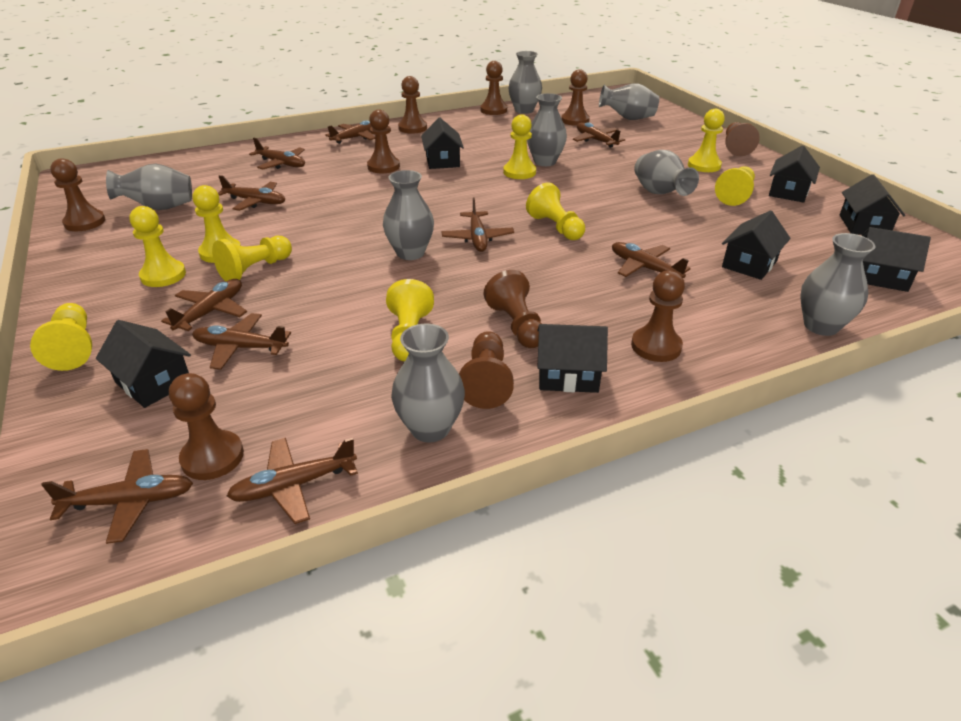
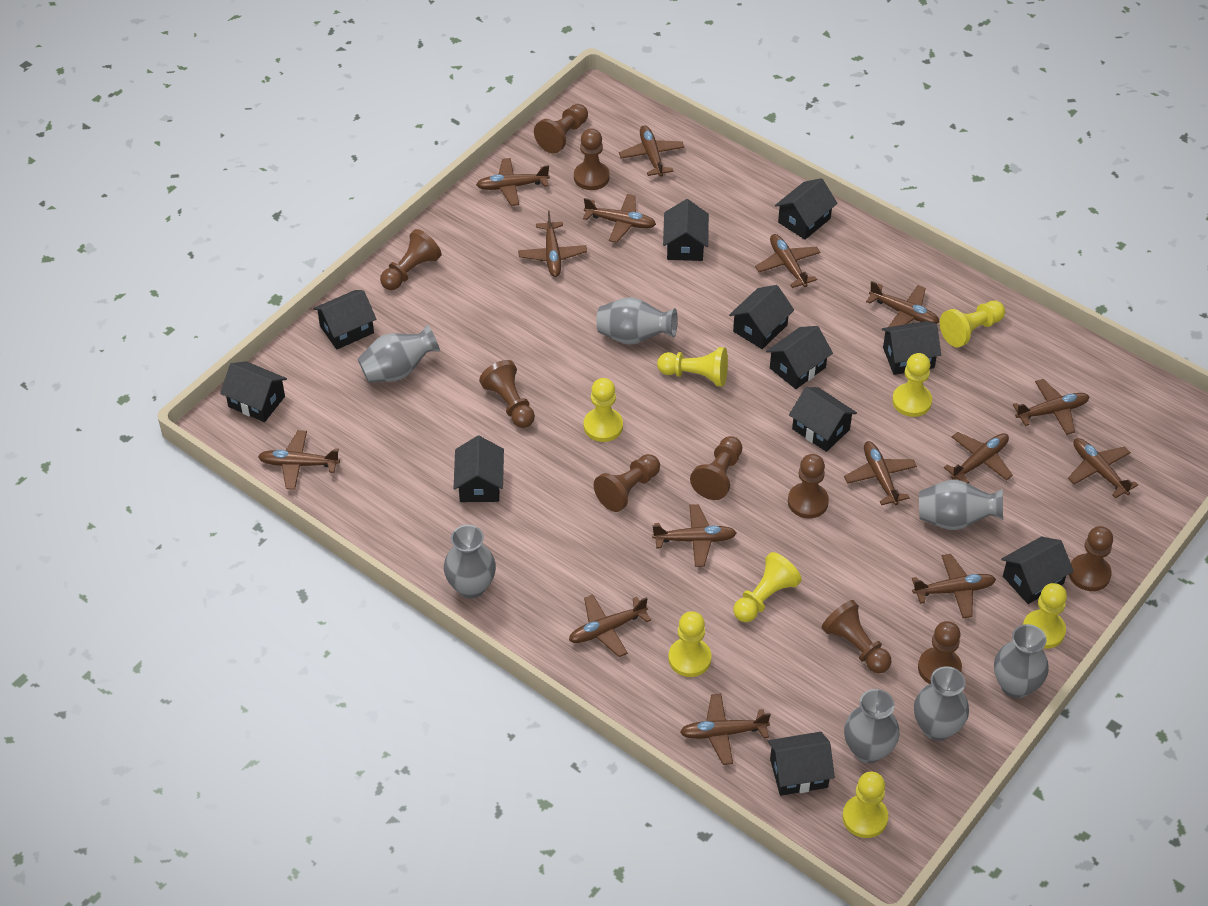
black house: 7 -> 11
brown plane: 10 -> 15
grey vase: 8 -> 7
yellow pawn: 9 -> 8

